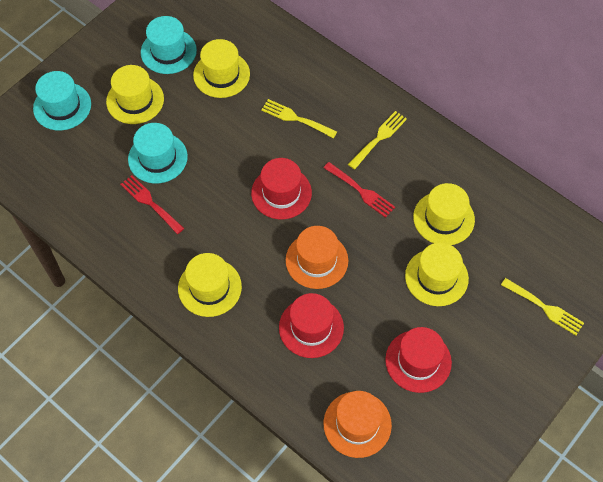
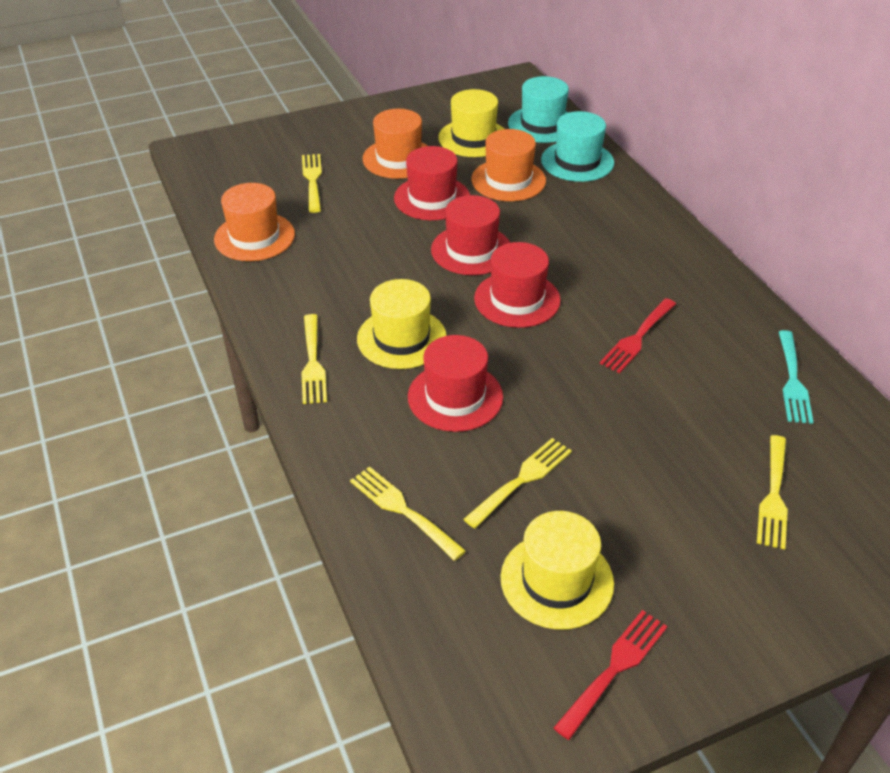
orange hat: 2 -> 3
red hat: 3 -> 4
turquoise fork: 0 -> 1
turquoise hat: 3 -> 2
yellow fork: 3 -> 5
yellow hat: 5 -> 3

